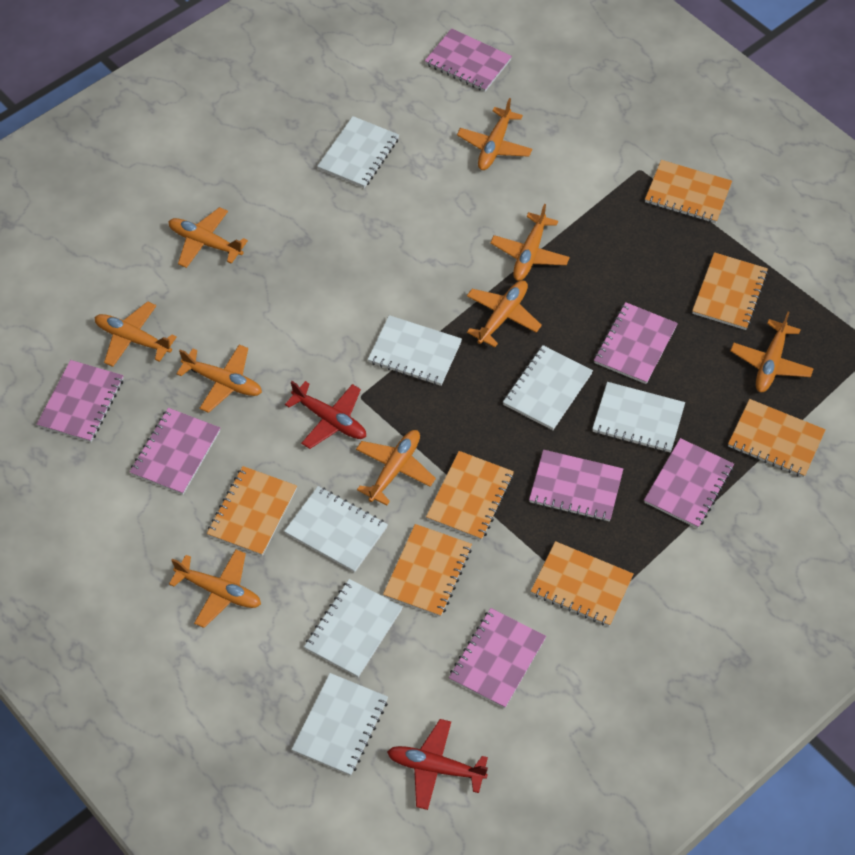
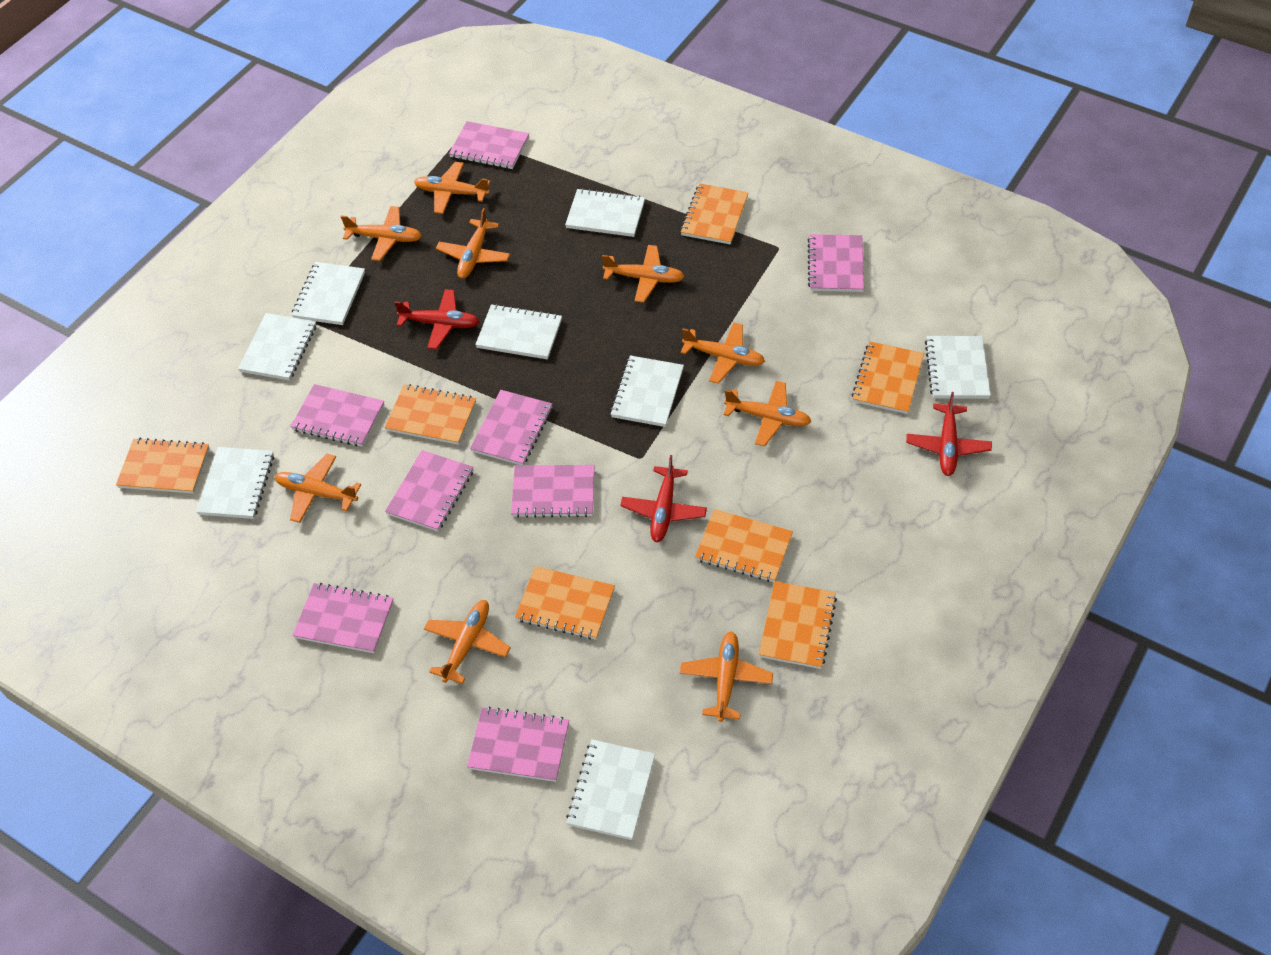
pink notebook: 7 -> 8
red plane: 2 -> 3
white notebook: 7 -> 8

